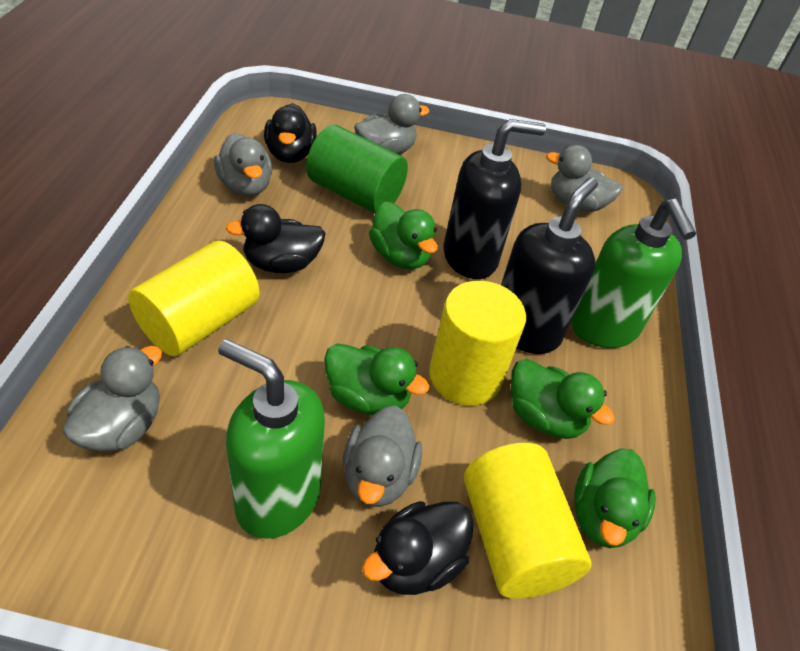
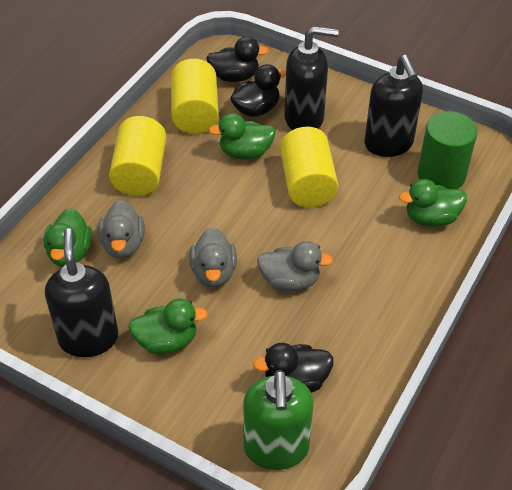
black soap dispenser: 2 -> 3
green soap dispenser: 2 -> 1
grey duck: 5 -> 3

